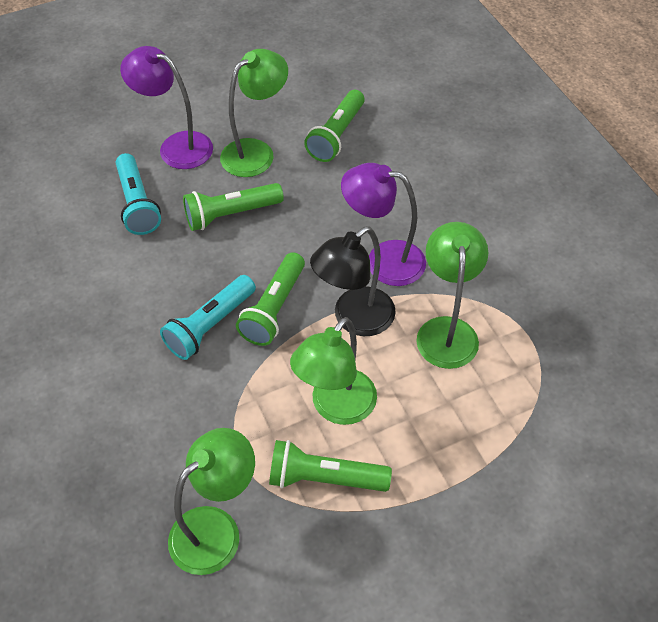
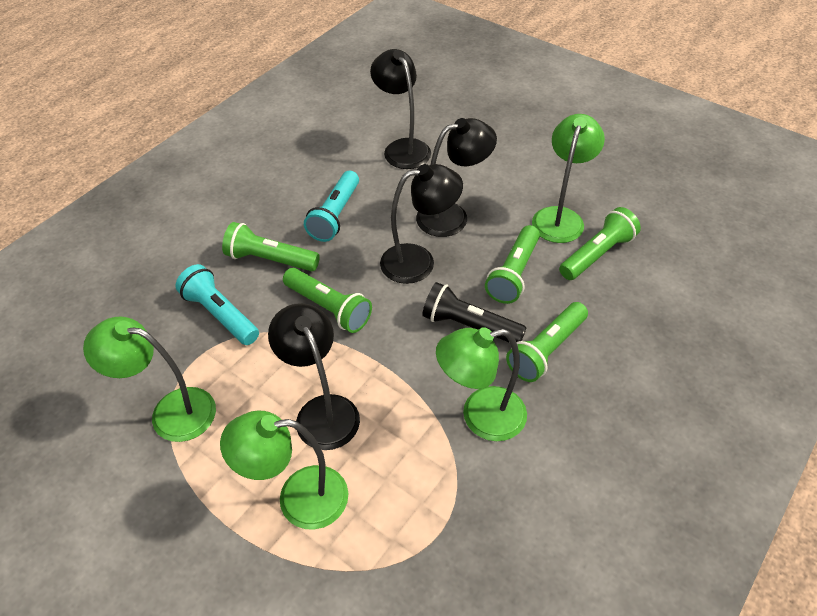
black flashlight: 0 -> 1
black lamp: 1 -> 4
green flashlight: 4 -> 5
purple lamp: 2 -> 0

